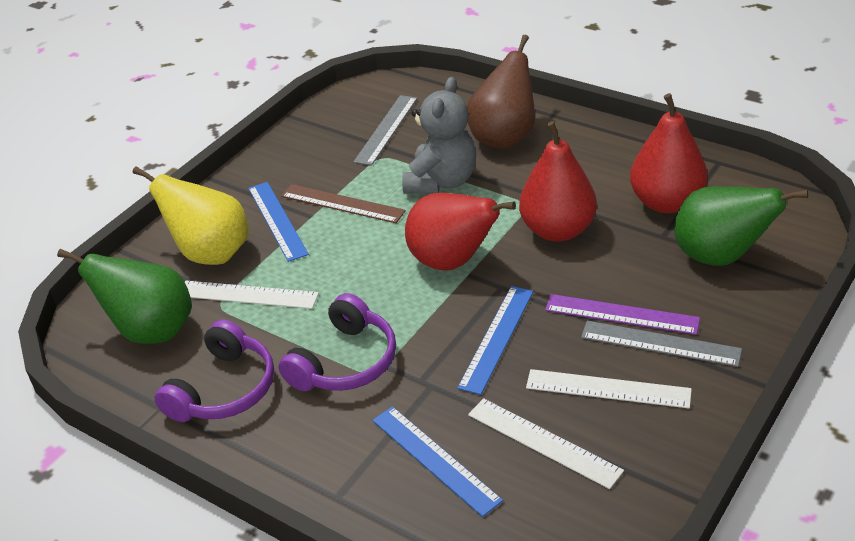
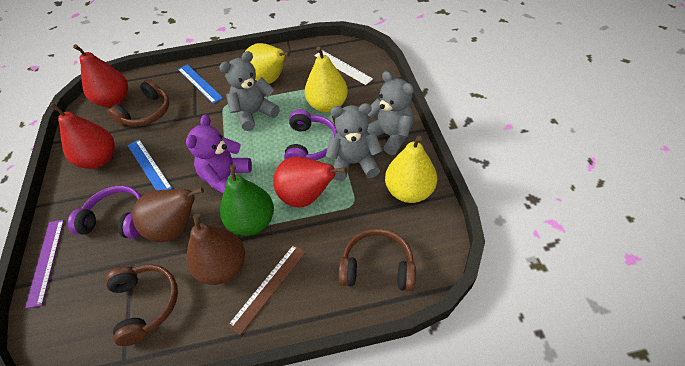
blue ruler: 3 -> 2
brown headphones: 0 -> 3
brown pear: 1 -> 2
green pear: 2 -> 1
grey ruler: 2 -> 0
grey teddy bear: 1 -> 3
purple teddy bear: 0 -> 1
white ruler: 3 -> 1
yellow pear: 1 -> 3

